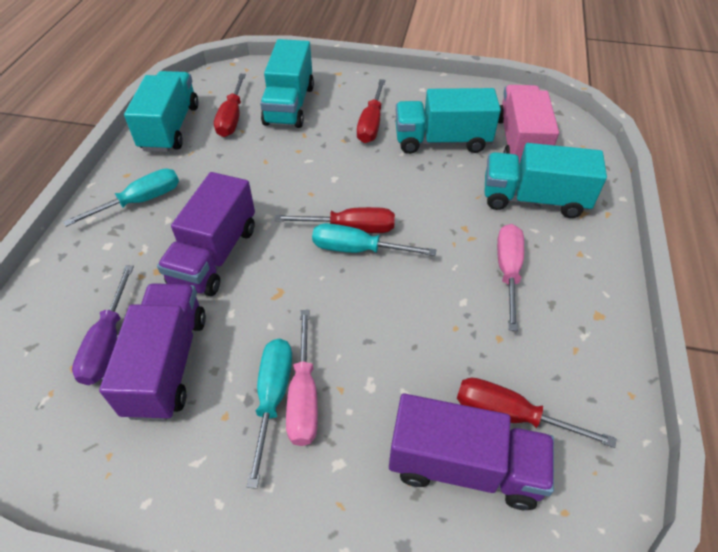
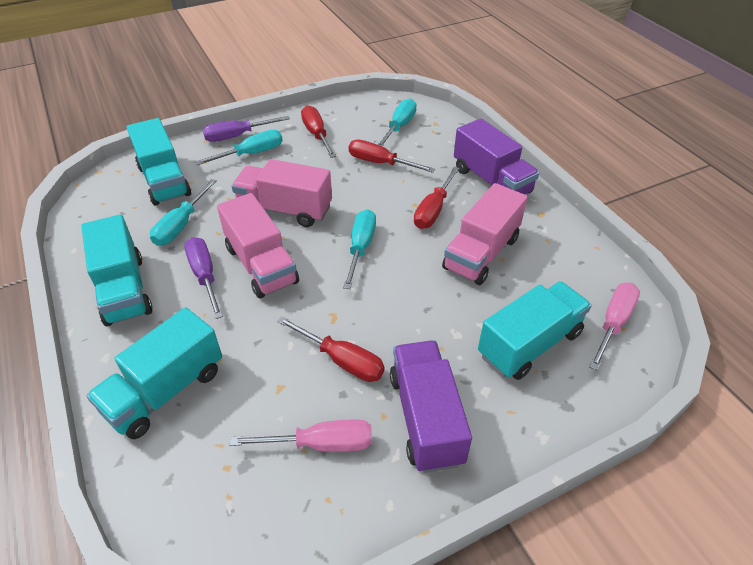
pink truck: 1 -> 3
purple screwdriver: 1 -> 2
purple truck: 3 -> 2
turquoise screwdriver: 3 -> 4

